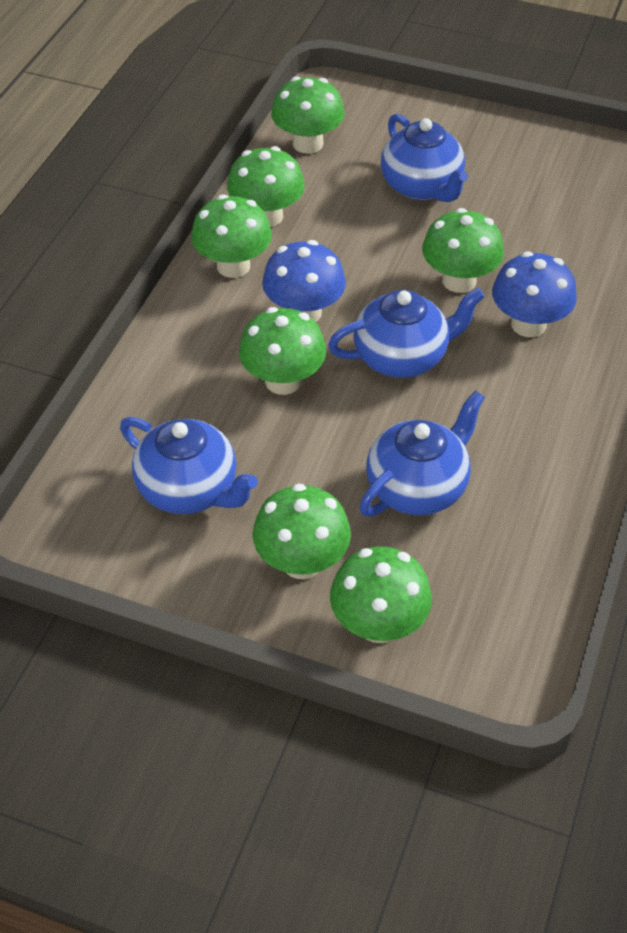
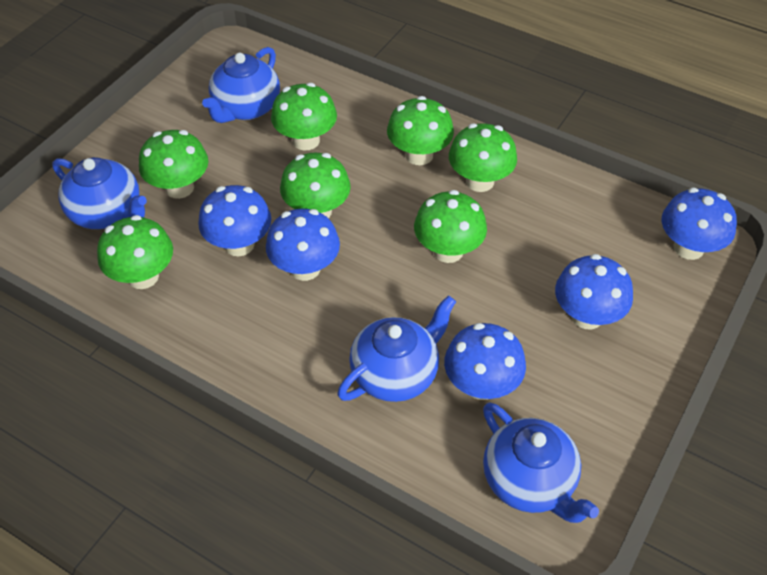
blue mushroom: 2 -> 5

